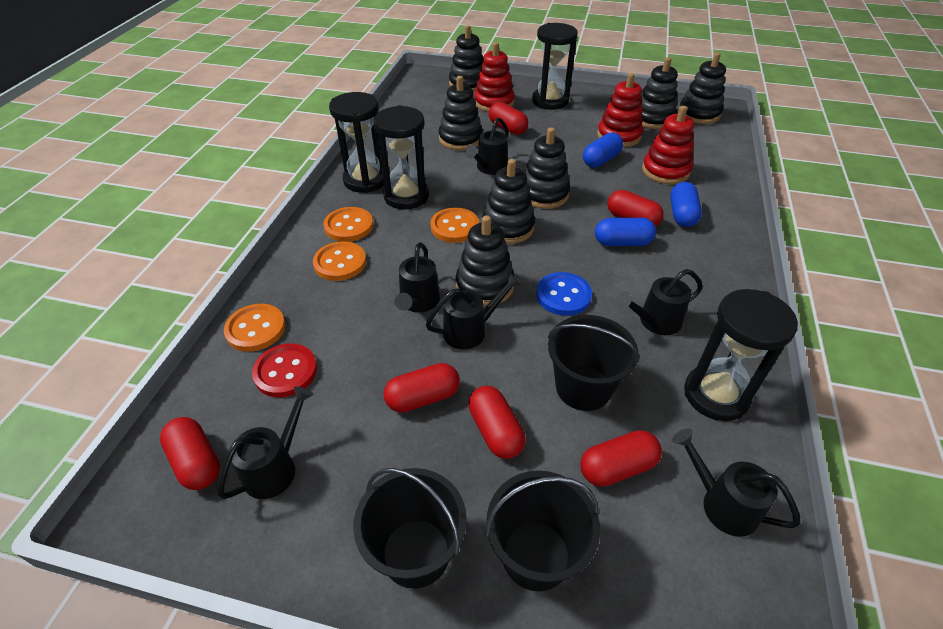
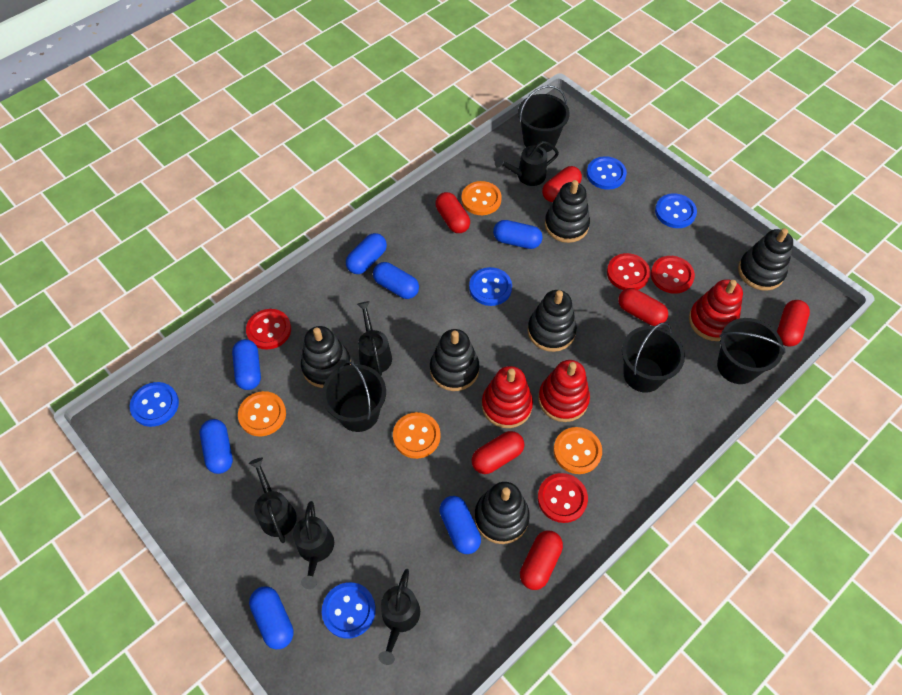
black bucket: 3 -> 4
black hourglass: 4 -> 0
black stacking toy: 7 -> 6
black watering can: 6 -> 5
blue button: 1 -> 5
blue capsule: 3 -> 7
red button: 1 -> 4

